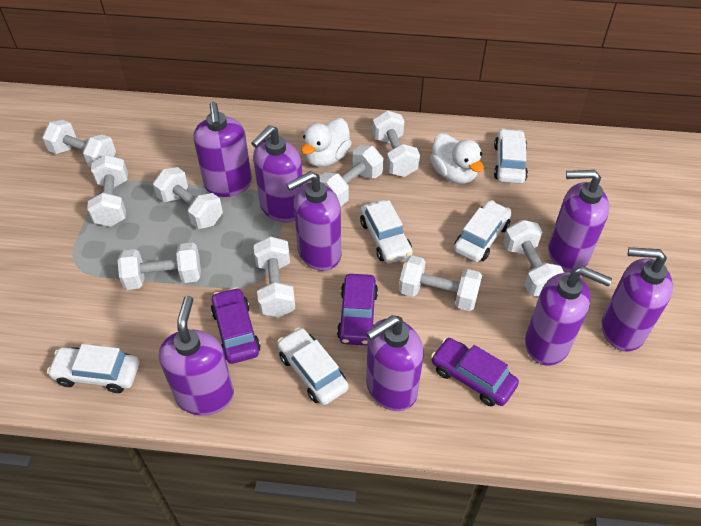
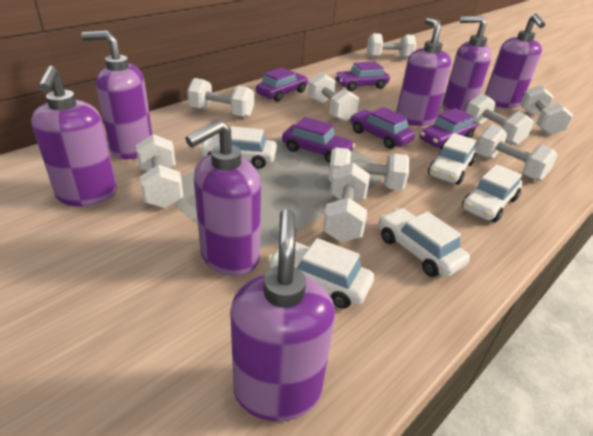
purple car: 3 -> 5
purple soap dispenser: 8 -> 7
white duck: 2 -> 0

